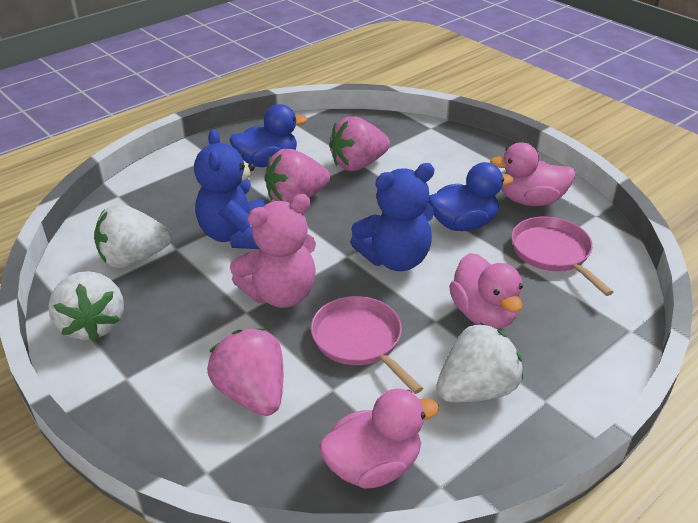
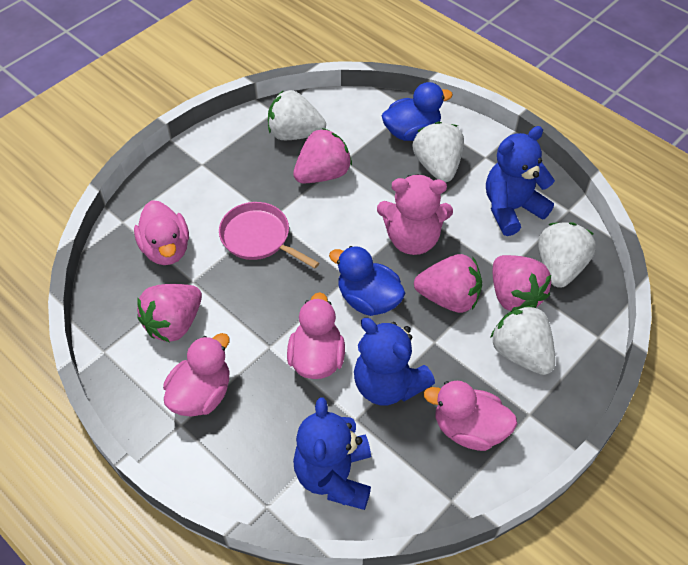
blue teddy bear: 2 -> 3
pink duck: 3 -> 4
pink pan: 2 -> 1
pink strawberry: 3 -> 4
white strawberry: 3 -> 4

